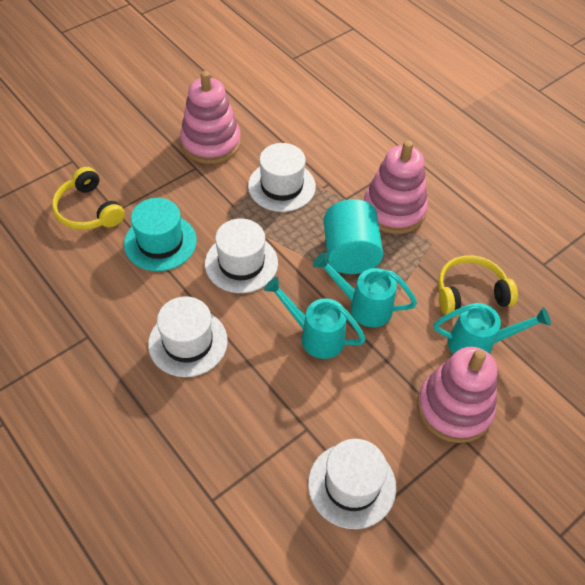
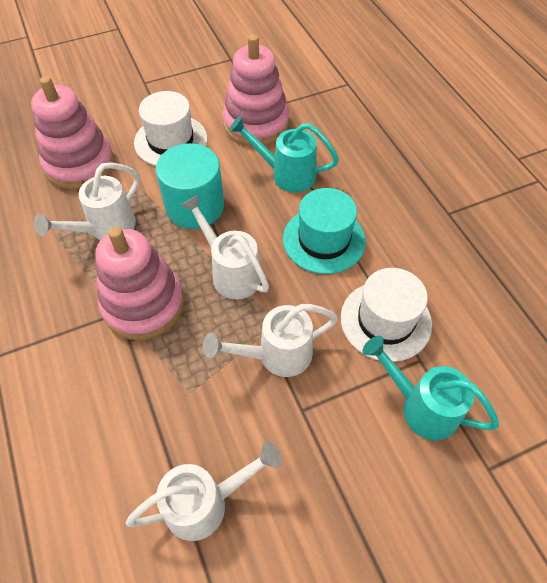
turquoise watering can: 3 -> 2
white hat: 4 -> 2
white watering can: 0 -> 4
yellow headphones: 2 -> 0

